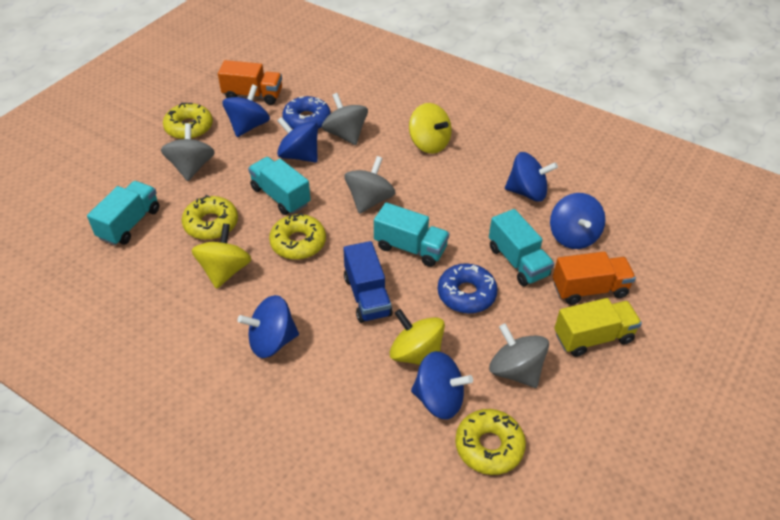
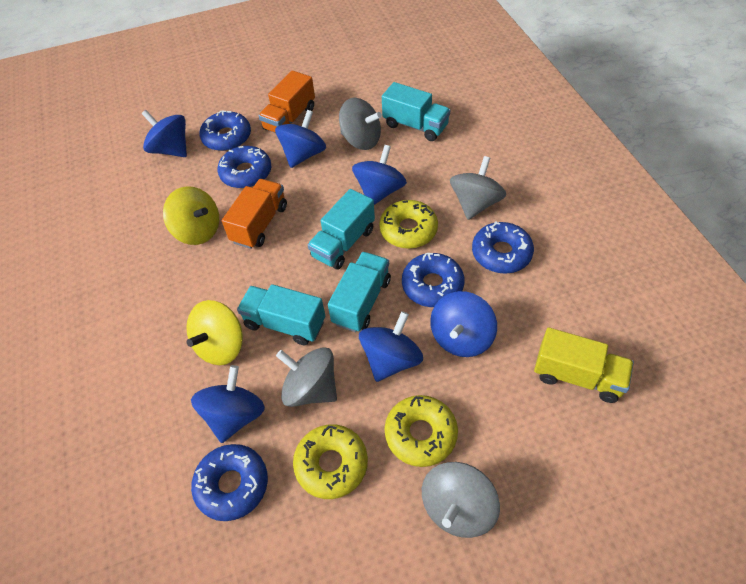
blue donut: 2 -> 5
blue truck: 1 -> 0
yellow donut: 4 -> 3
yellow spinning top: 3 -> 2

